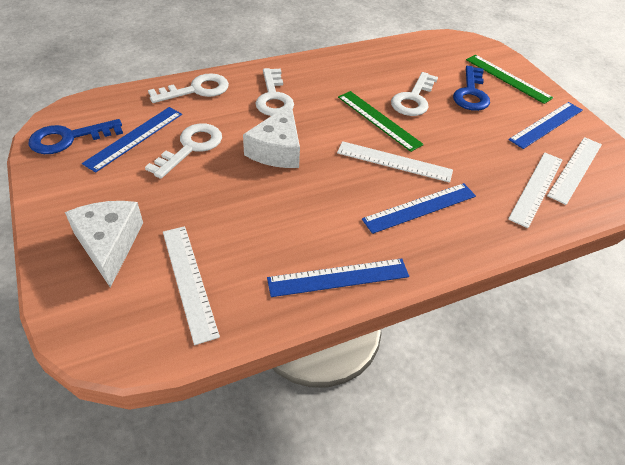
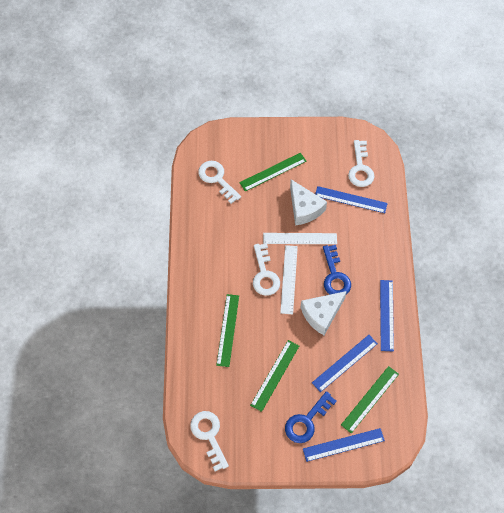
green ruler: 2 -> 4
white ruler: 4 -> 2

